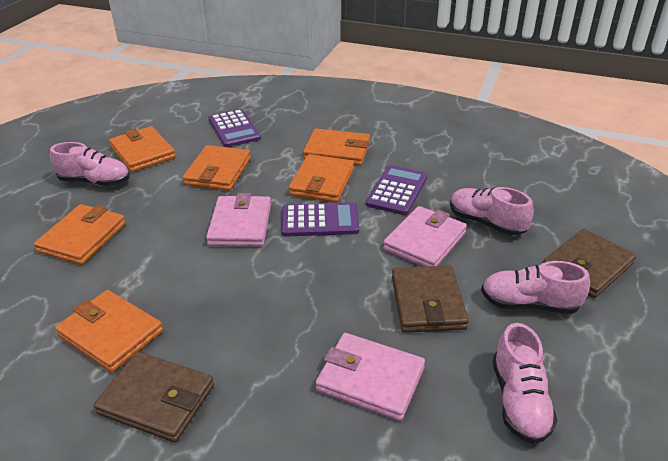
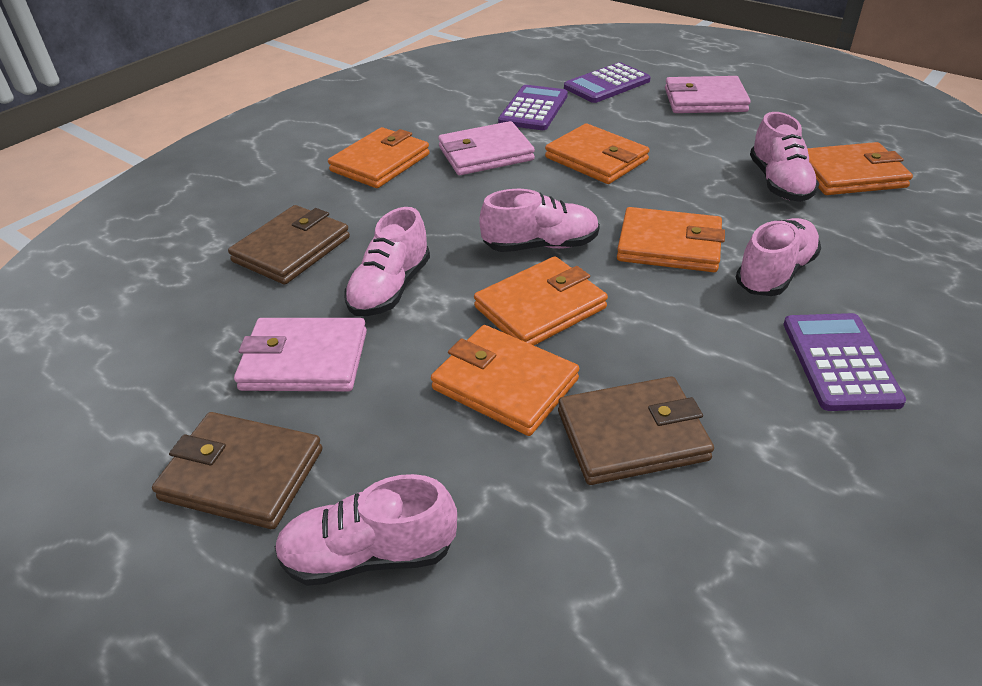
pink shoe: 4 -> 5

